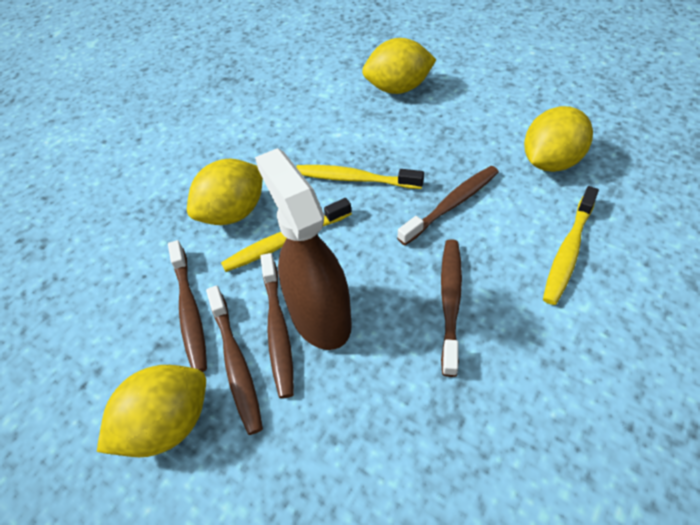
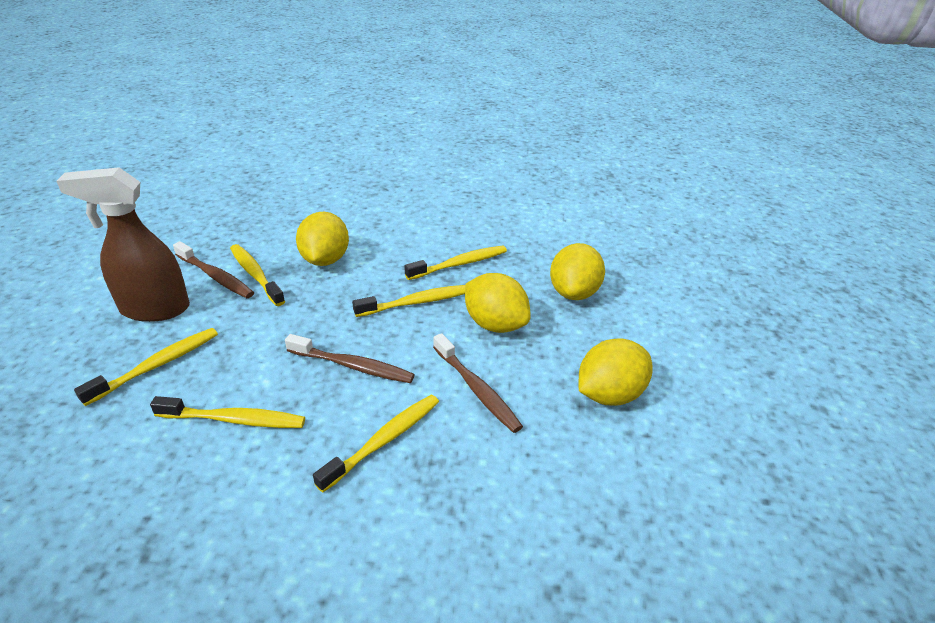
brown toothbrush: 5 -> 3
yellow toothbrush: 3 -> 6

